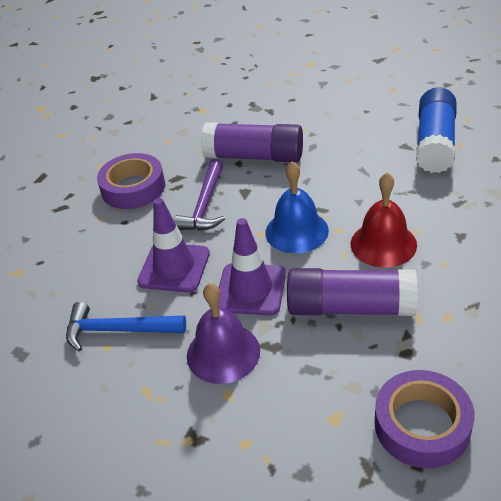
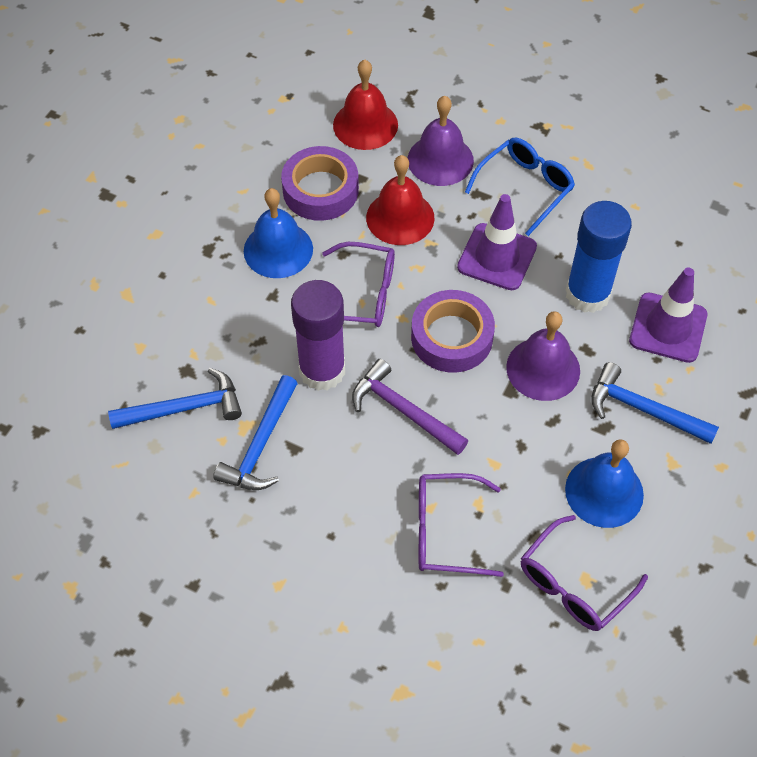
blue bell: 1 -> 2
blue glasses: 0 -> 1
blue hammer: 1 -> 3
purple bell: 1 -> 2
purple glasses: 0 -> 3
purple glue stick: 2 -> 1
red bell: 1 -> 2

